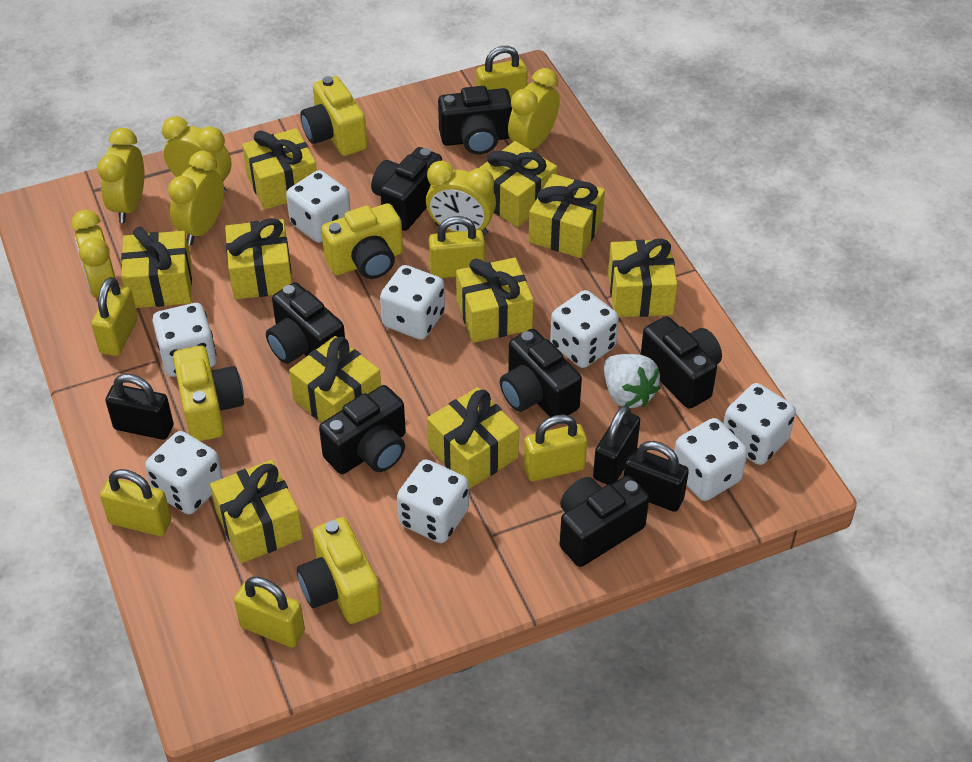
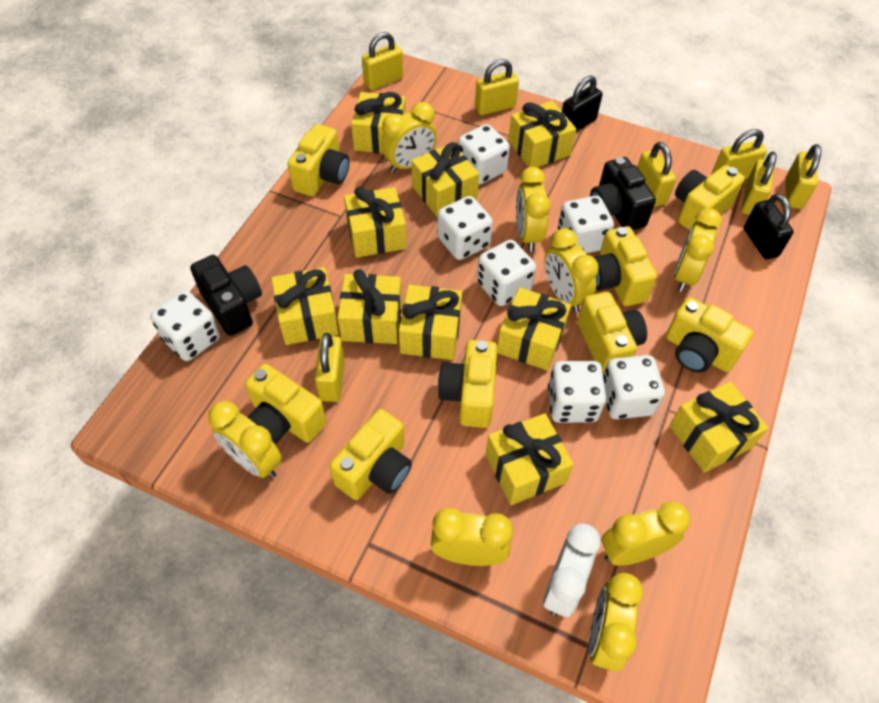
black camera: 7 -> 2
black padlock: 3 -> 2
white clock: 0 -> 1
white dice: 8 -> 7
white strawberry: 1 -> 0
yellow camera: 4 -> 8
yellow clock: 6 -> 8
yellow padlock: 6 -> 7

